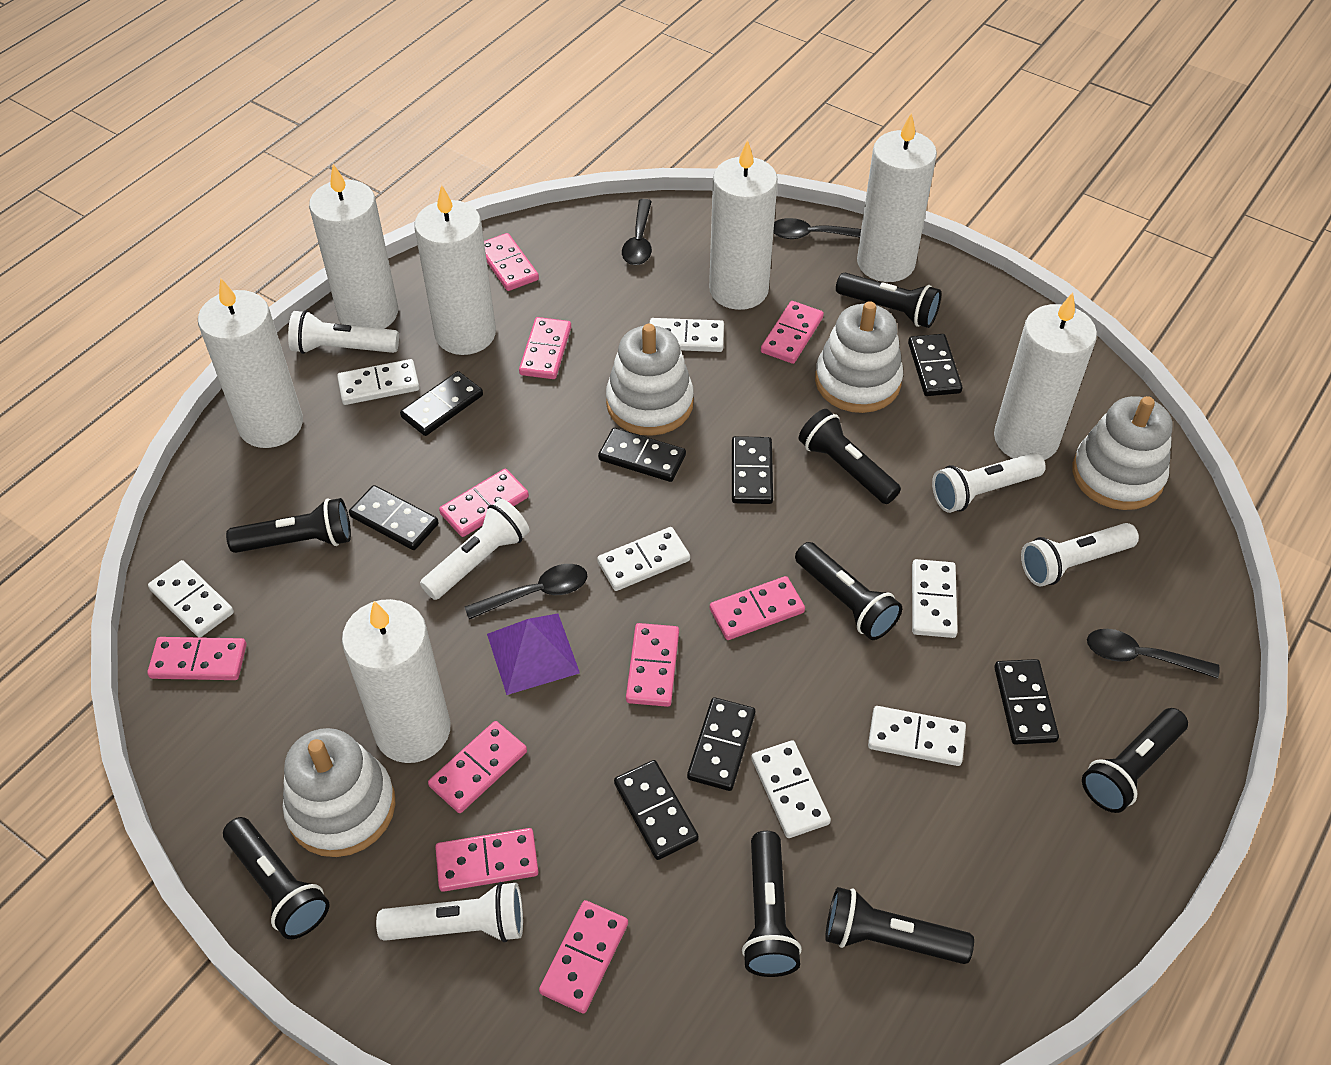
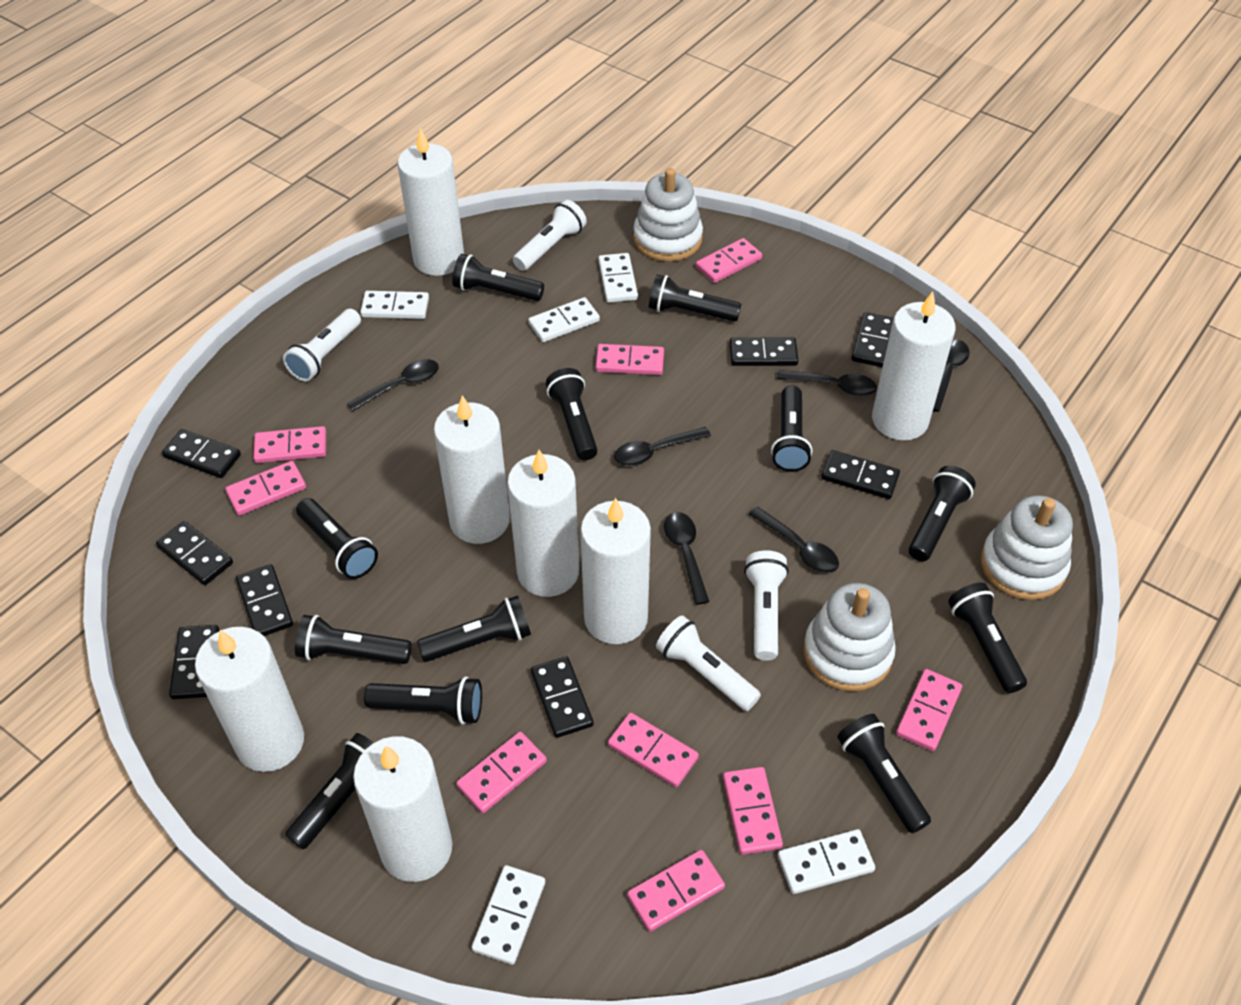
black flashlight: 8 -> 12
black spoon: 4 -> 6
pink domino: 10 -> 9
purple pyramid: 1 -> 0
white domino: 7 -> 5
white flashlight: 5 -> 4
white stacking toy: 4 -> 3

